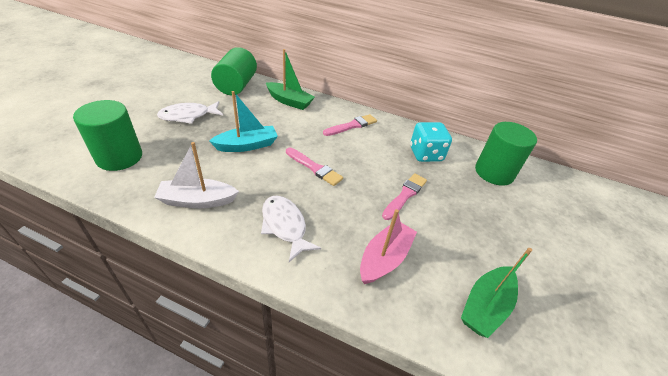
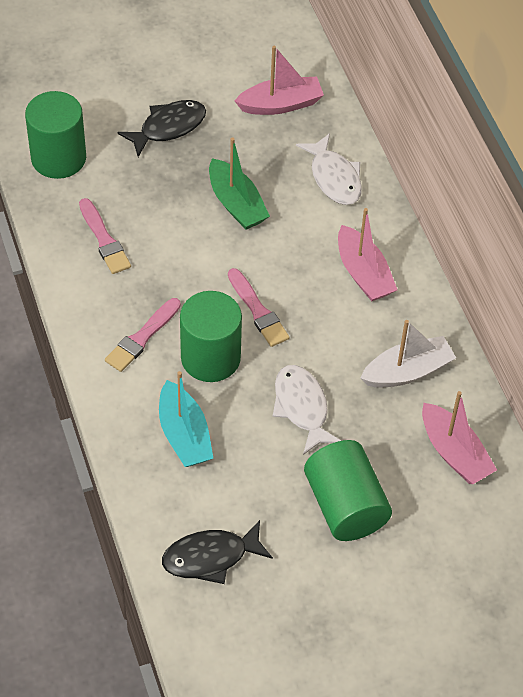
black fish: 0 -> 2
green boat: 2 -> 1
pink boat: 1 -> 3
turquoise dice: 1 -> 0

